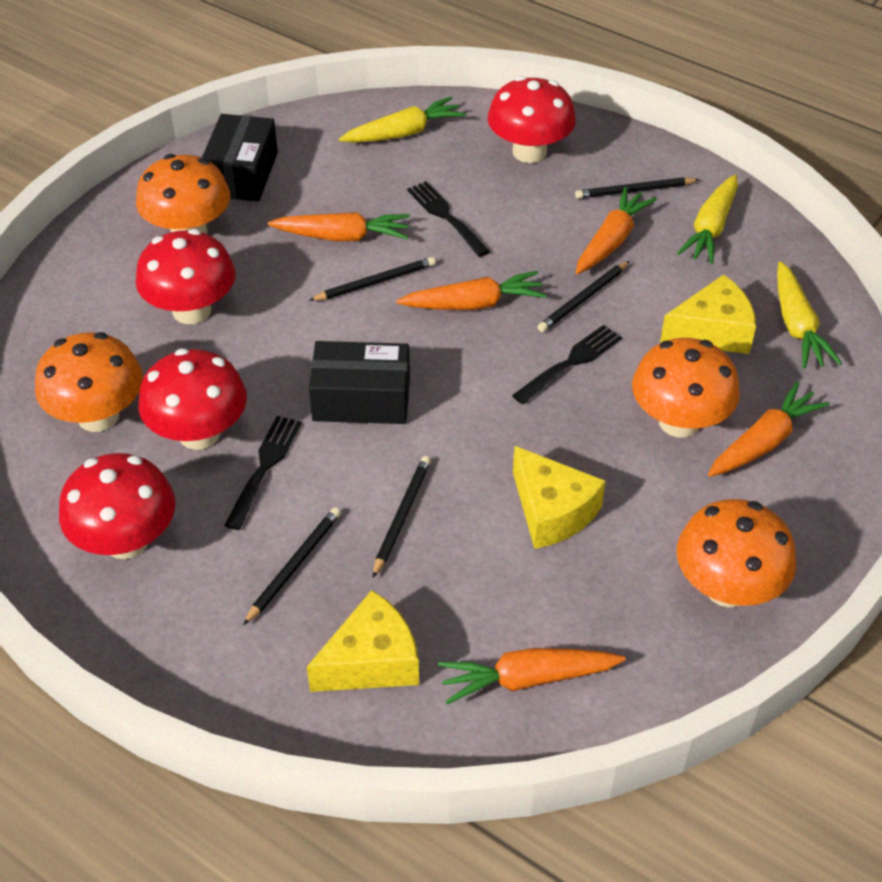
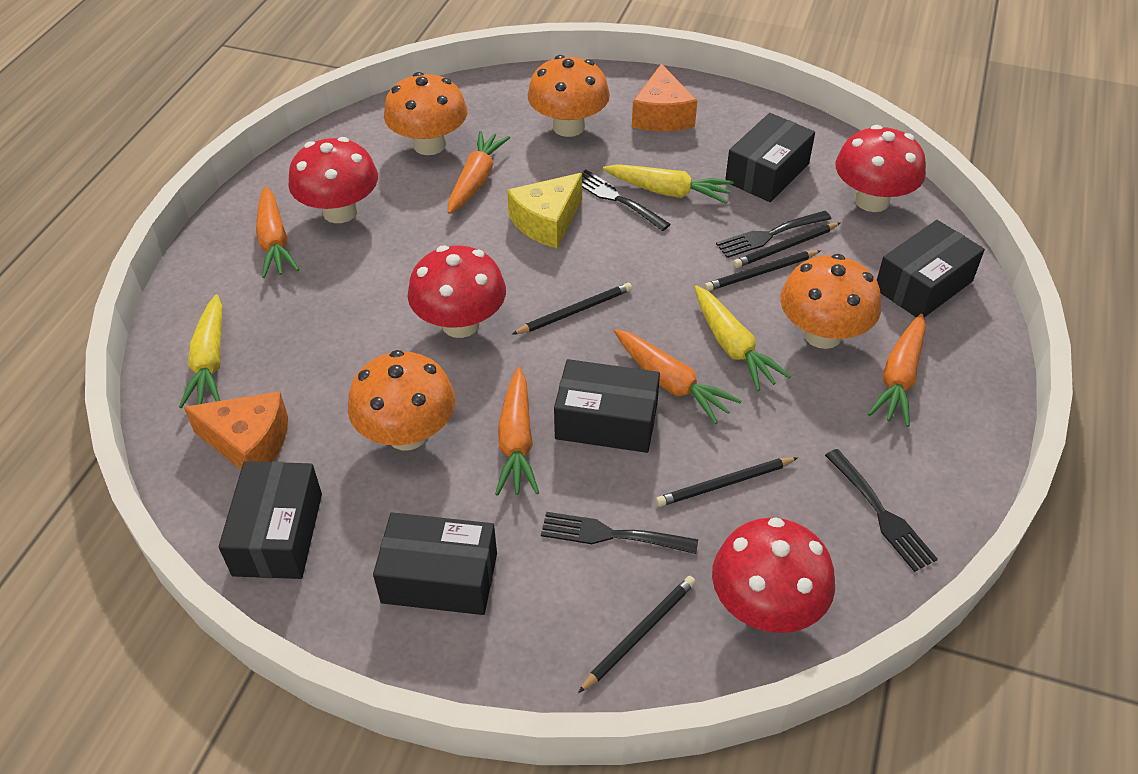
black box: 2 -> 5
black fork: 3 -> 4
orange cheese: 0 -> 2
yellow cheese: 3 -> 1

